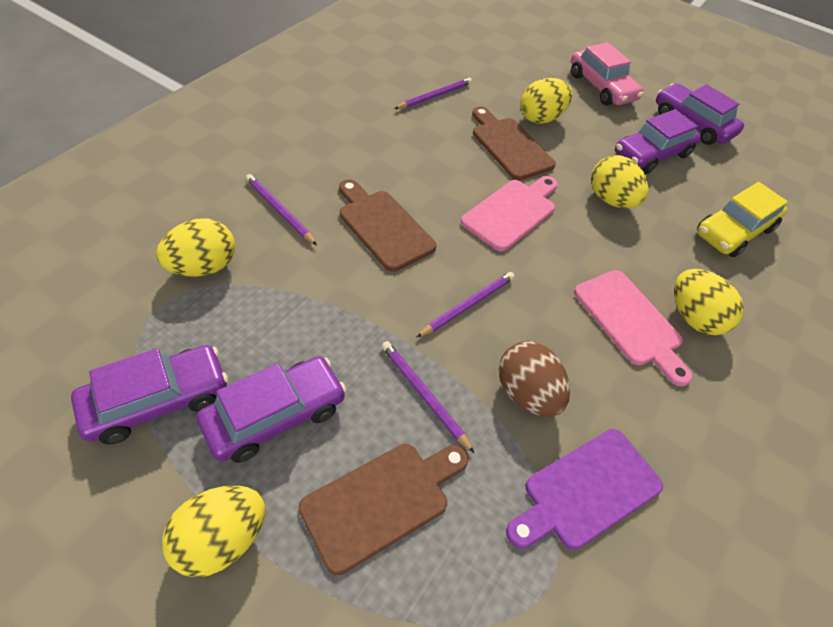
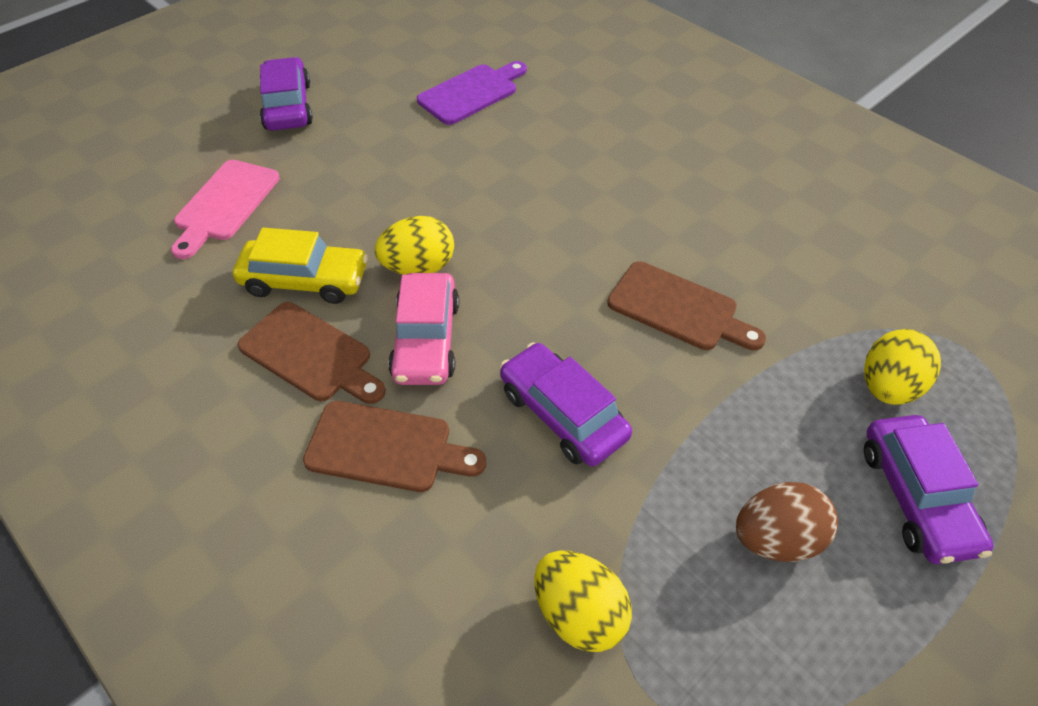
pink cutting board: 2 -> 1
purple car: 4 -> 3
purple pencil: 4 -> 0
yellow egg: 5 -> 3

